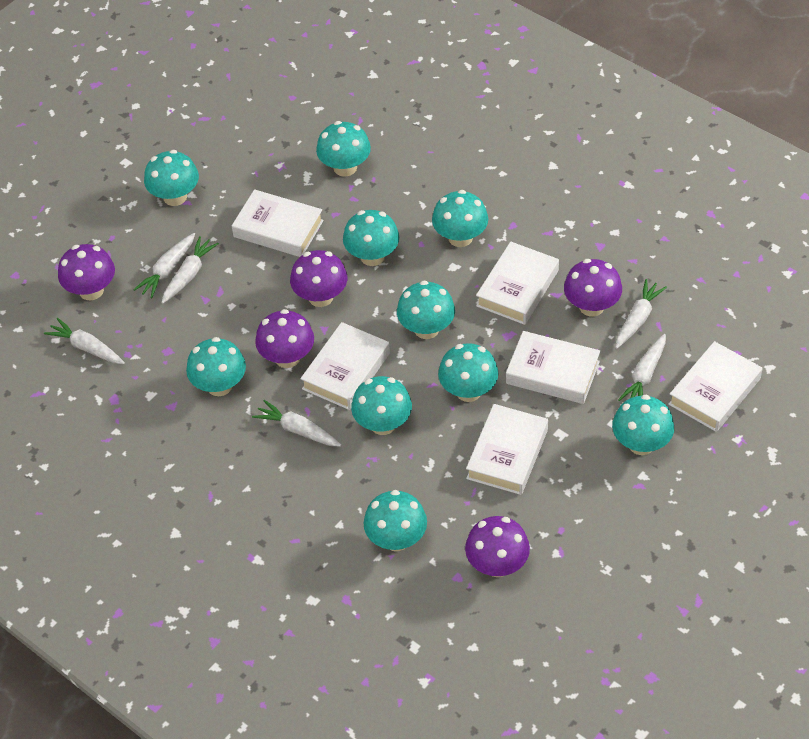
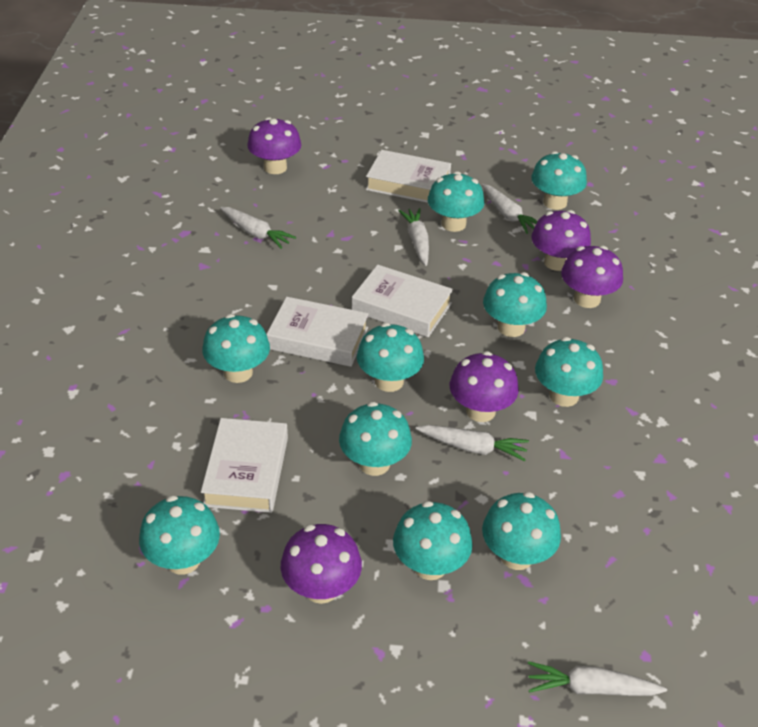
white book: 6 -> 4
white carrot: 6 -> 5

